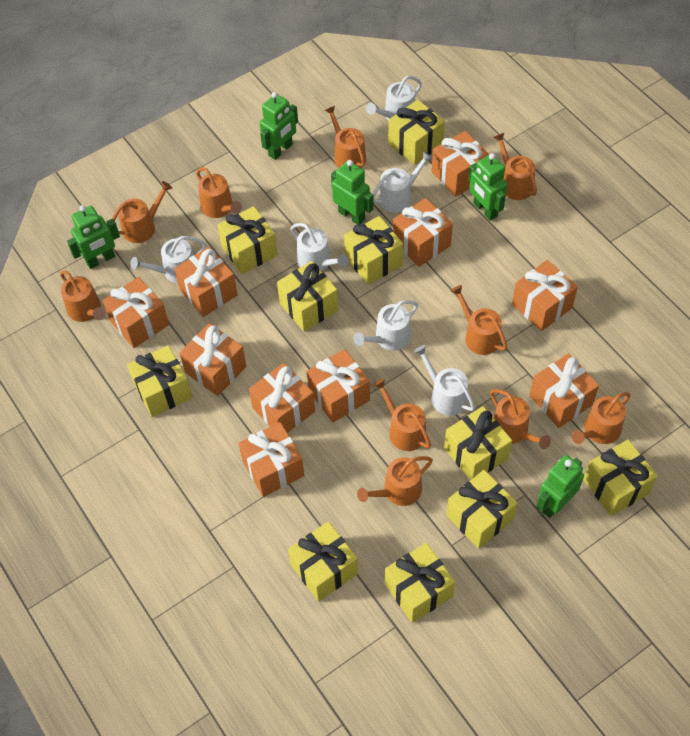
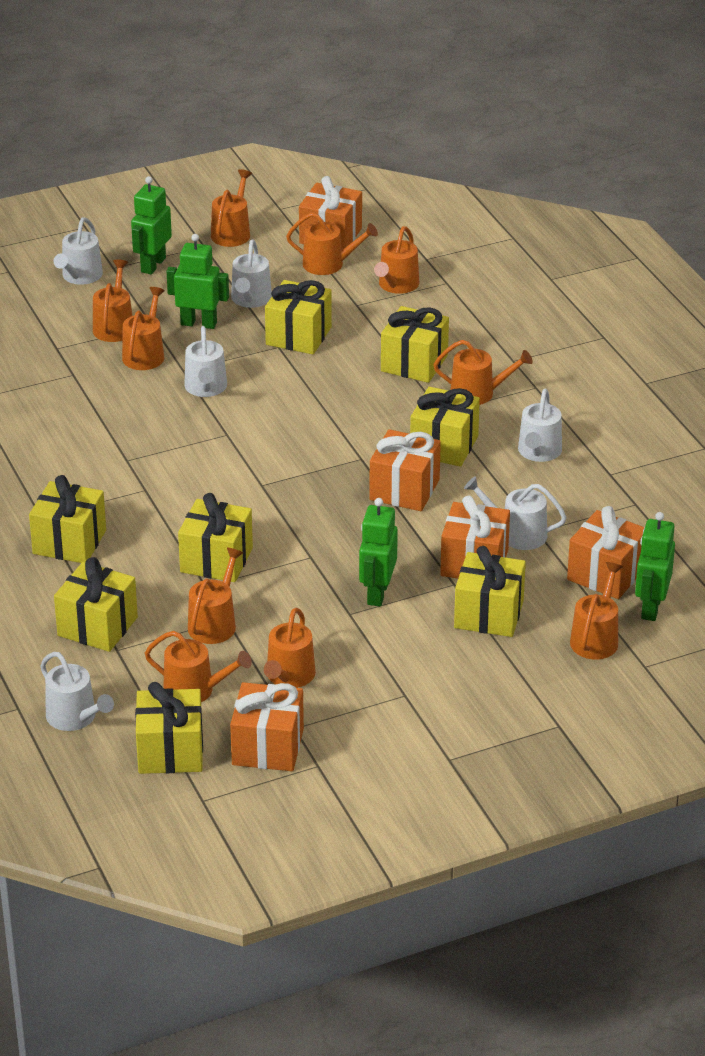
green robot: 5 -> 4
orange gift: 10 -> 5
yellow gift: 10 -> 8

